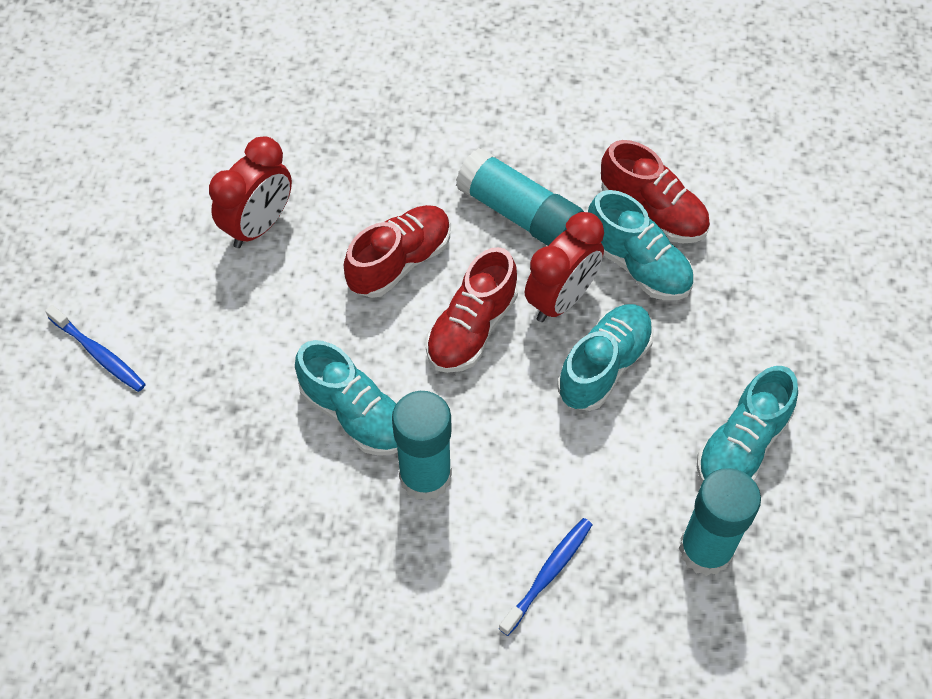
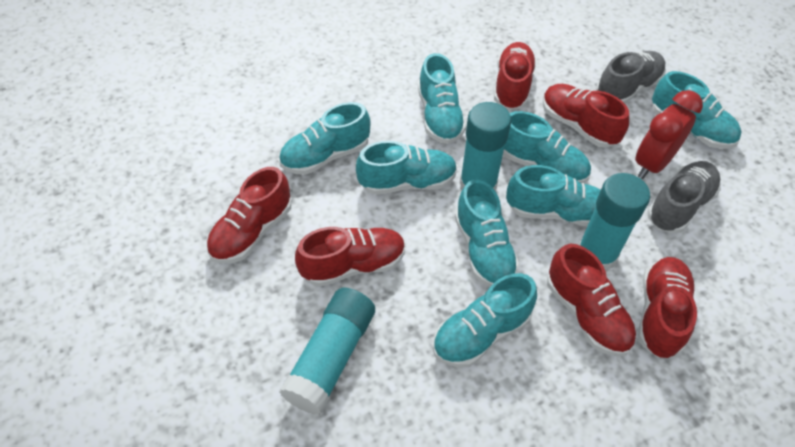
blue toothbrush: 2 -> 0
grey shoe: 0 -> 2
red clock: 2 -> 1
red shoe: 3 -> 6
turquoise shoe: 4 -> 8

